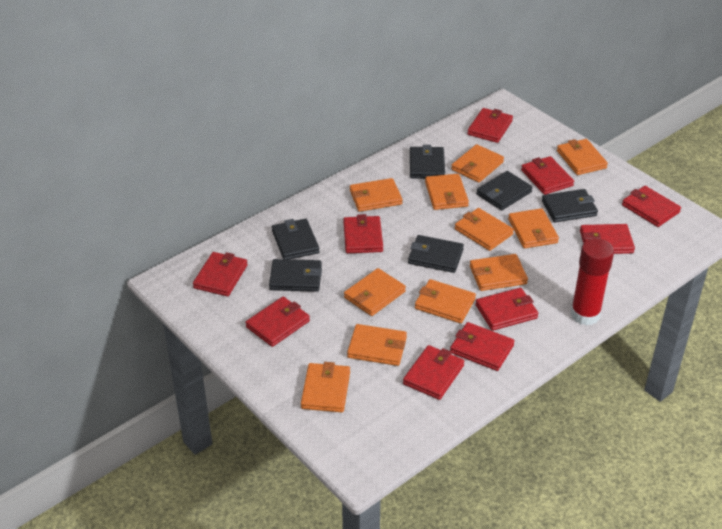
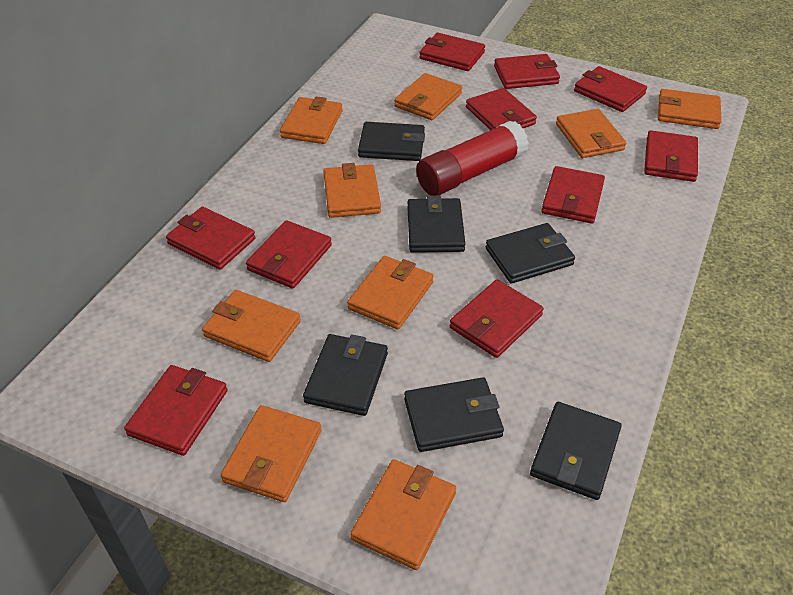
orange wallet: 11 -> 9

